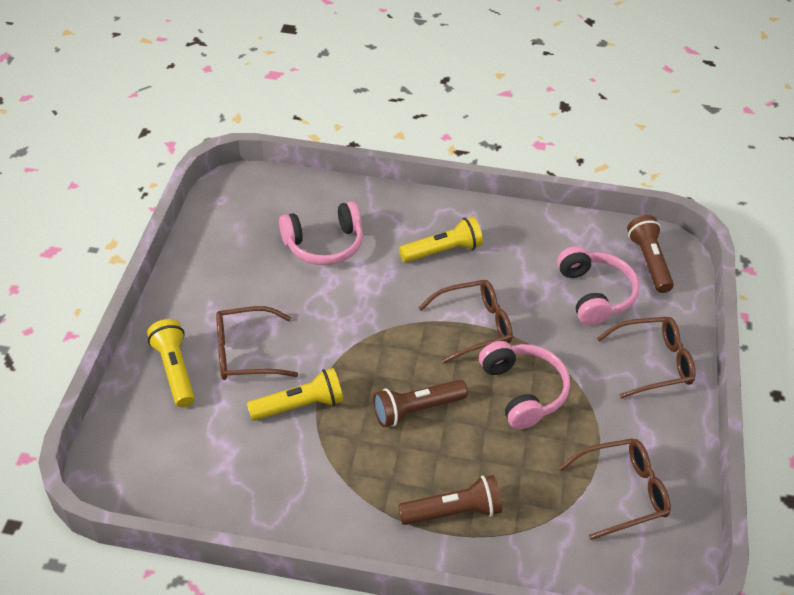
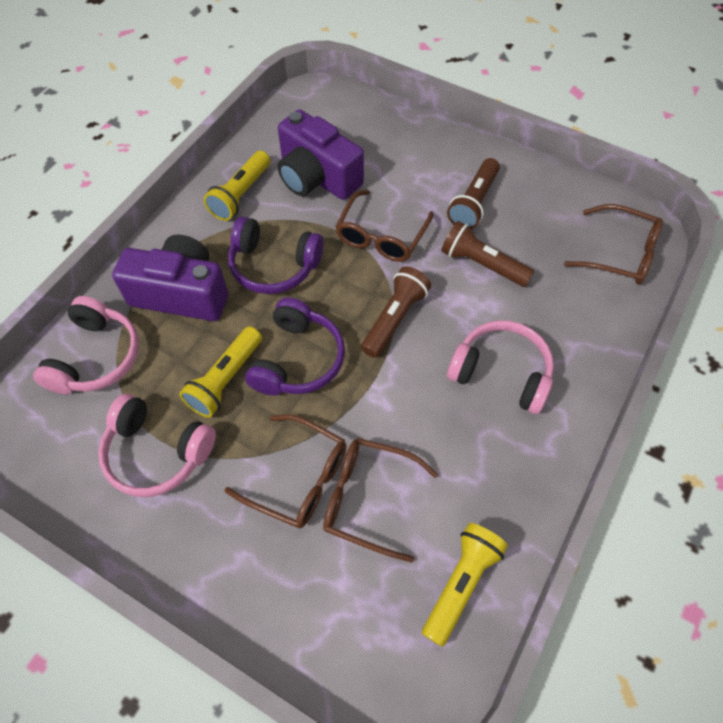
purple camera: 0 -> 2
purple headphones: 0 -> 2

